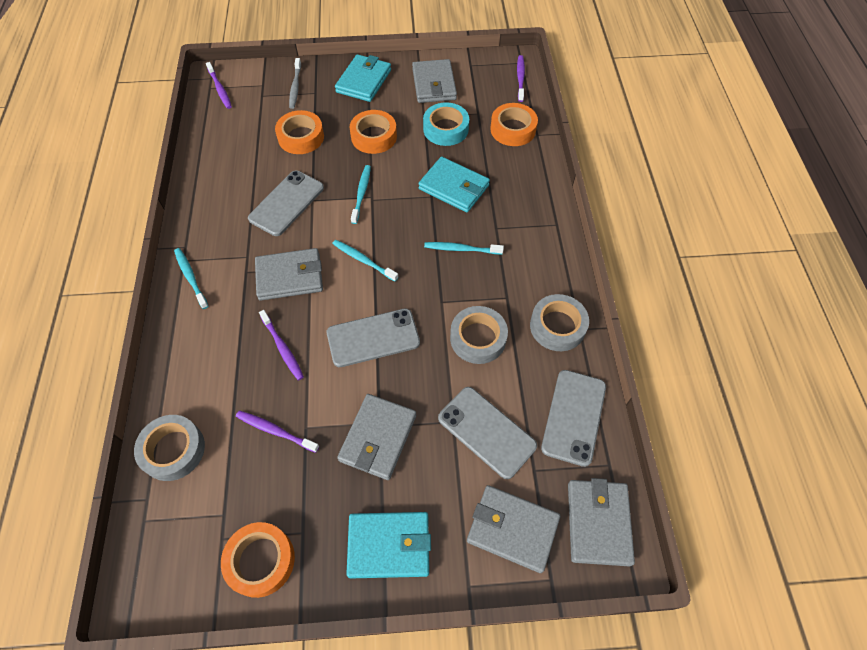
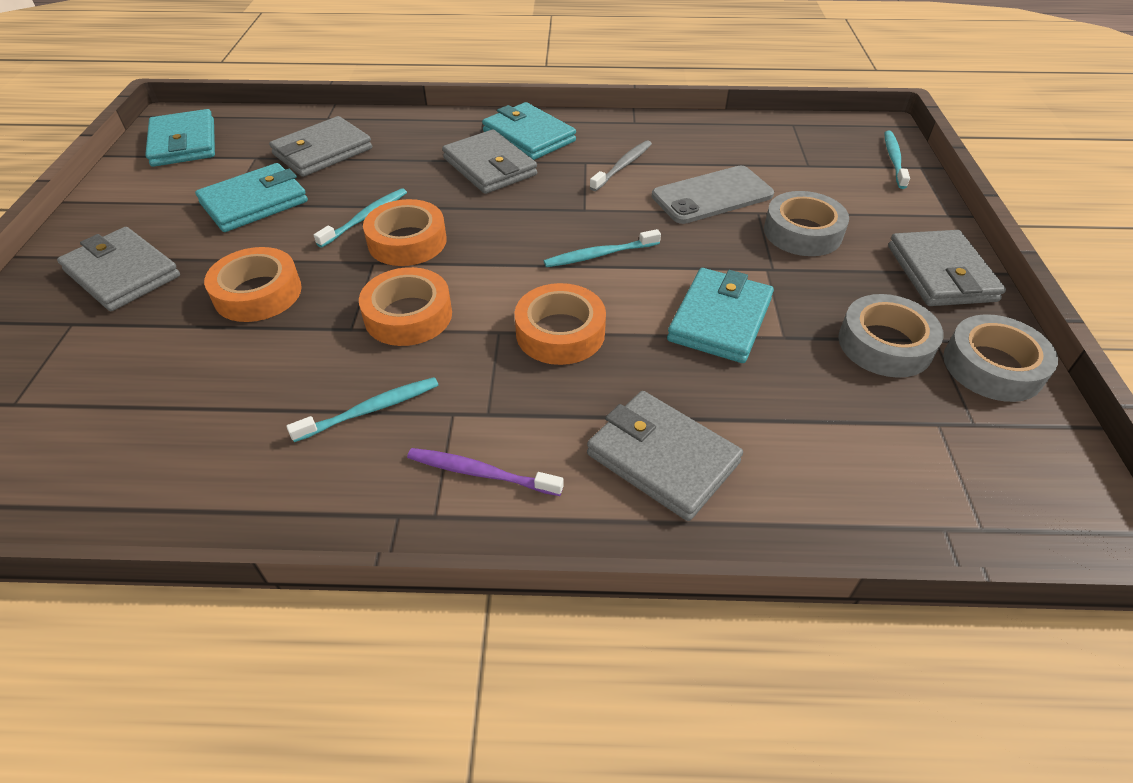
grey phone: 4 -> 1
purple toothbrush: 4 -> 1
turquoise tape: 1 -> 0
turquoise wallet: 3 -> 4

